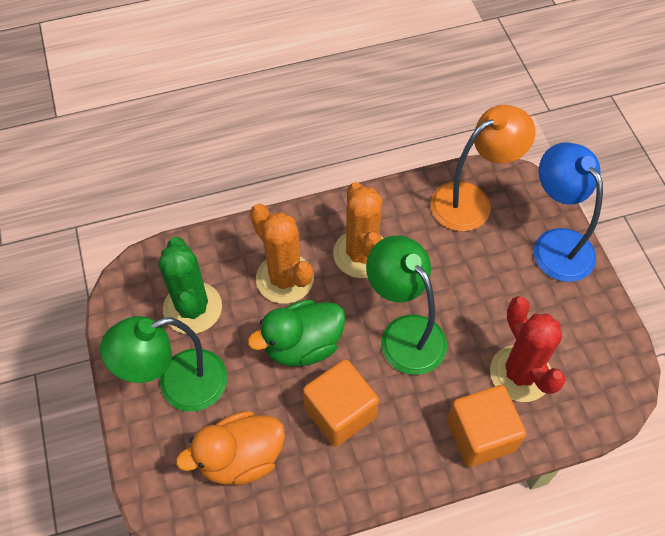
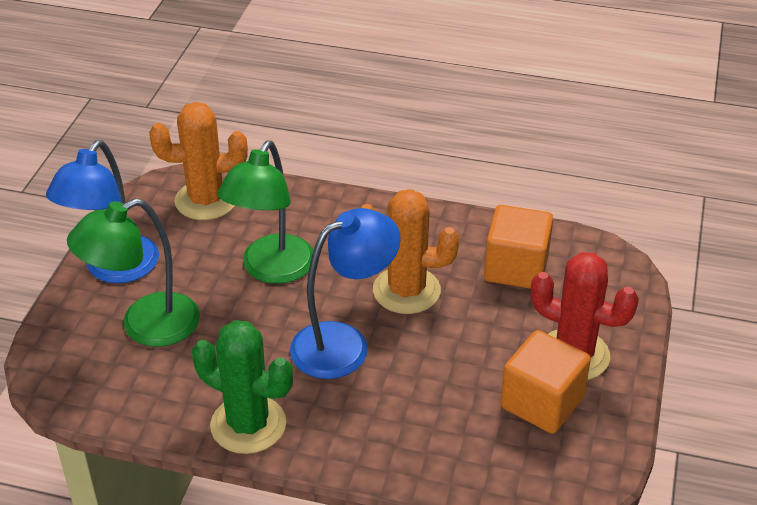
blue lamp: 1 -> 2
green duck: 1 -> 0
orange duck: 1 -> 0
orange lamp: 1 -> 0

